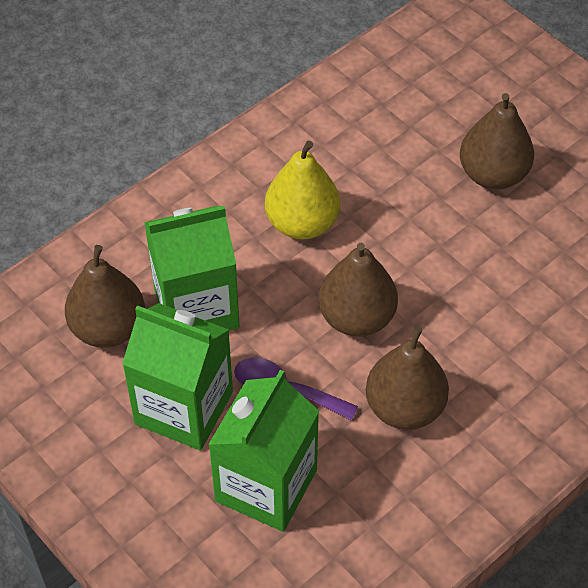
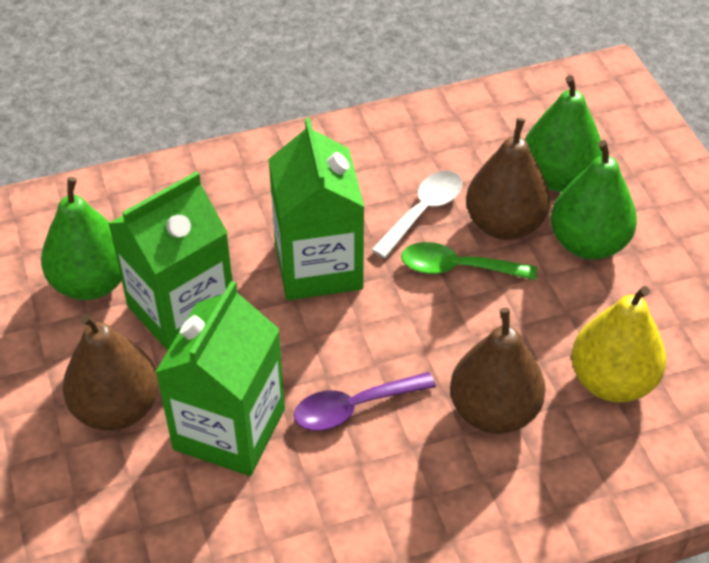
brown pear: 4 -> 3
green pear: 0 -> 3
green spoon: 0 -> 1
white spoon: 0 -> 1

